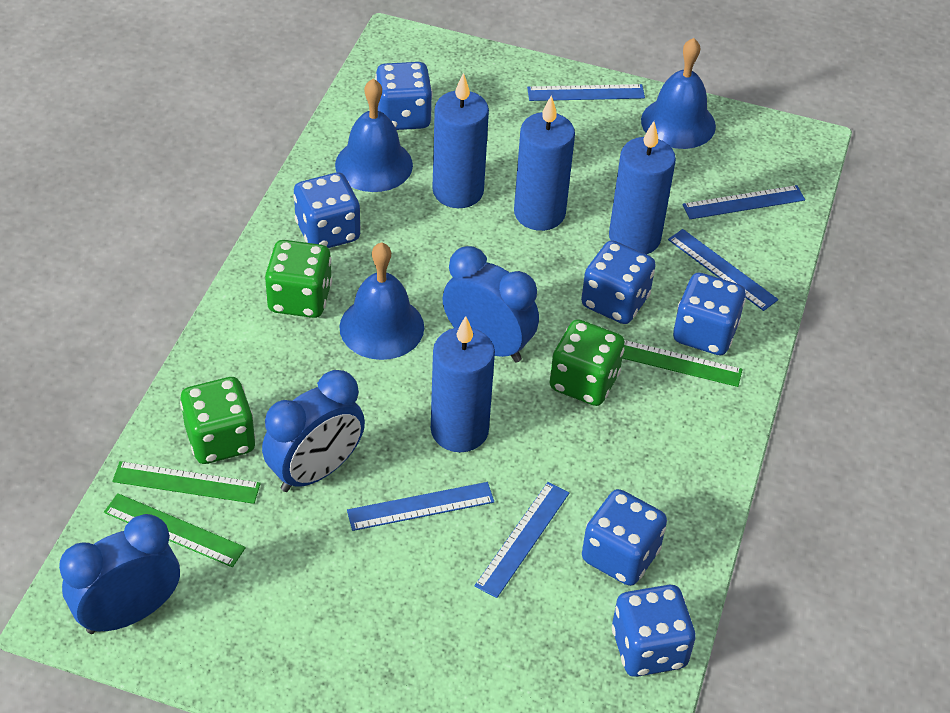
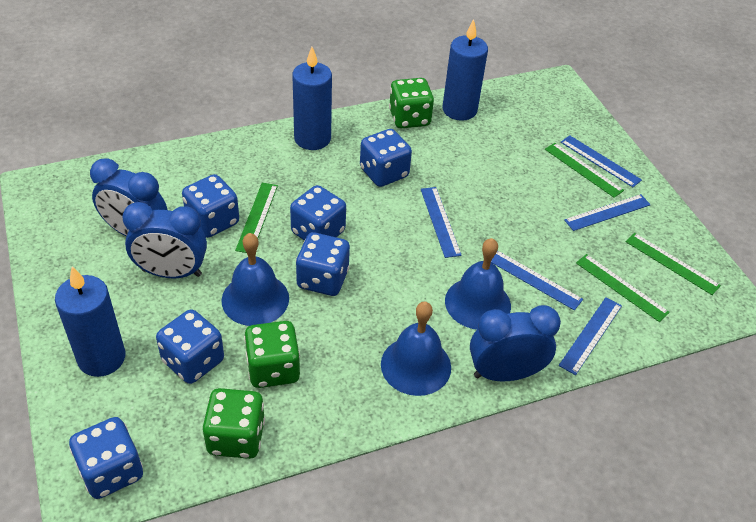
blue candle: 4 -> 3
green ruler: 3 -> 4

